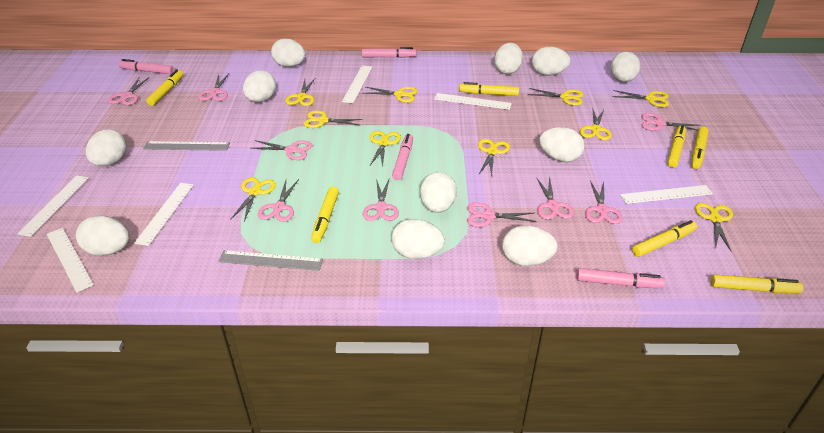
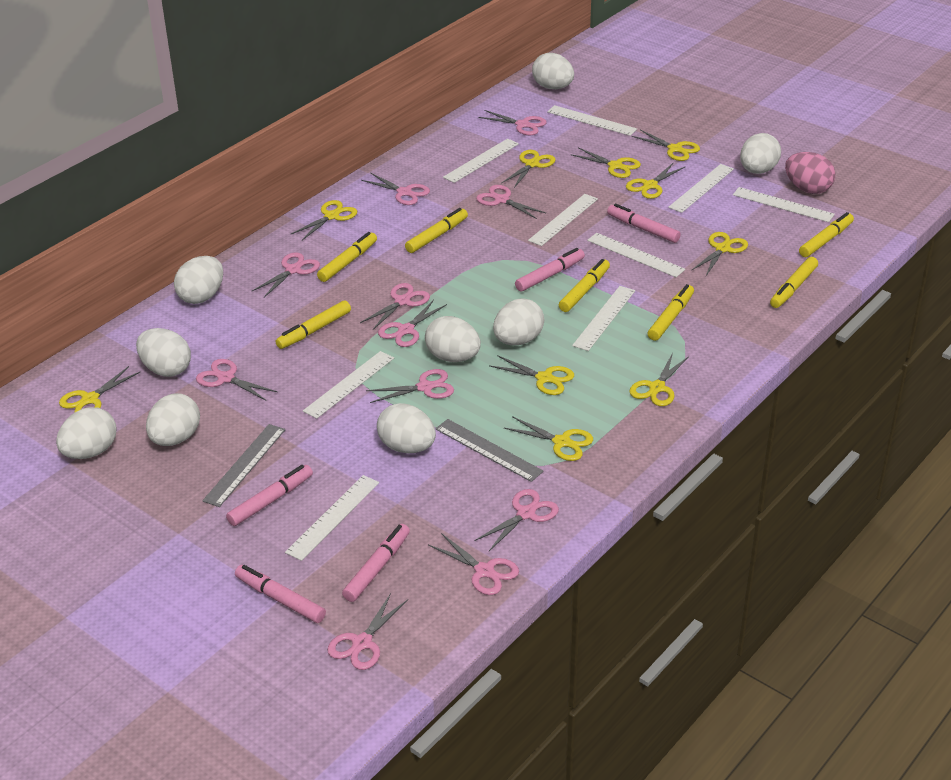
pink egg: 0 -> 1
pink marker: 4 -> 5
pink scissors: 9 -> 11
white egg: 11 -> 9
white ruler: 6 -> 9

